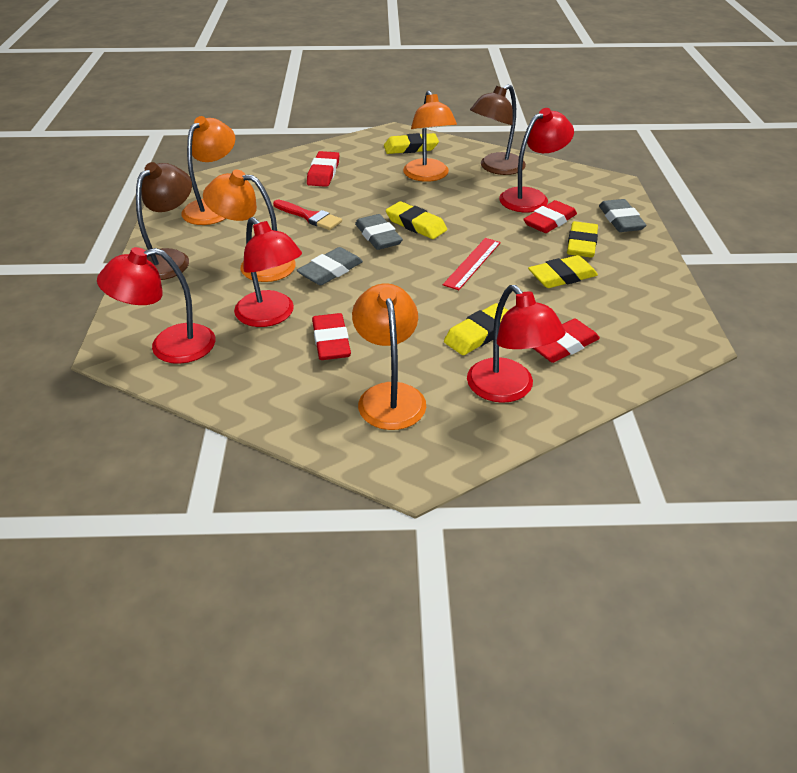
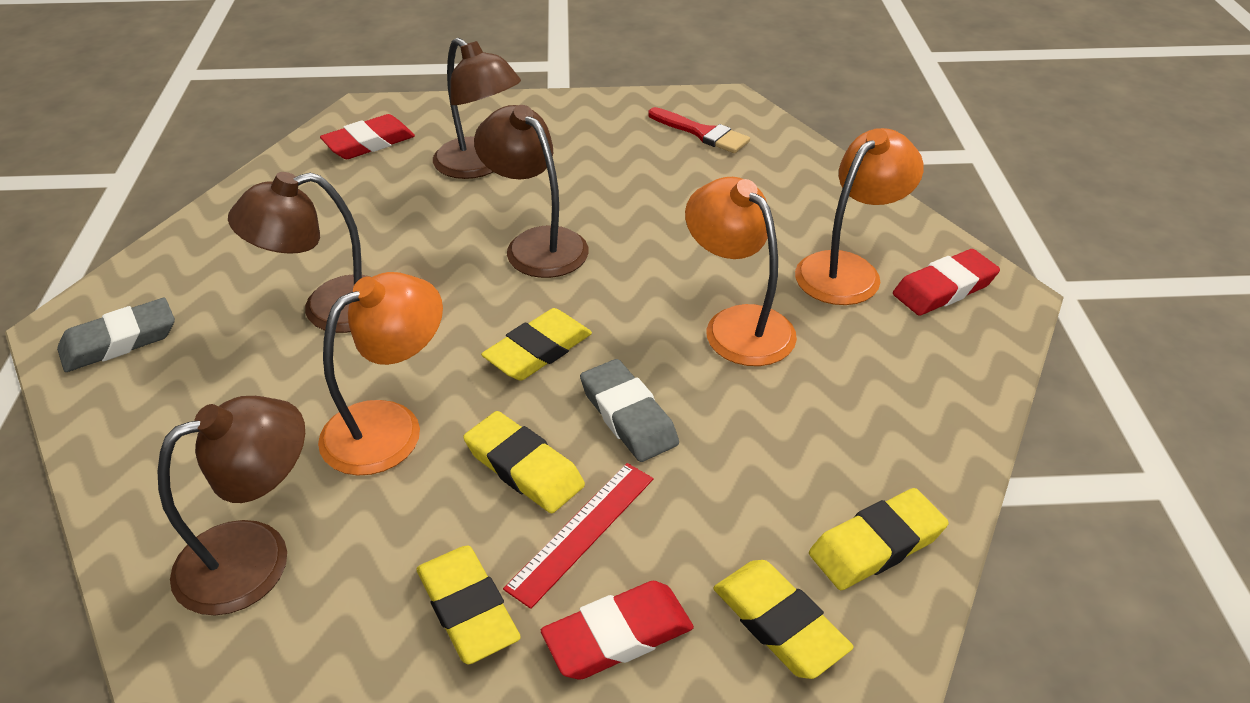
brown lamp: 2 -> 4
grey eraser: 3 -> 2
orange lamp: 4 -> 3
red eraser: 4 -> 3
red lamp: 4 -> 0

